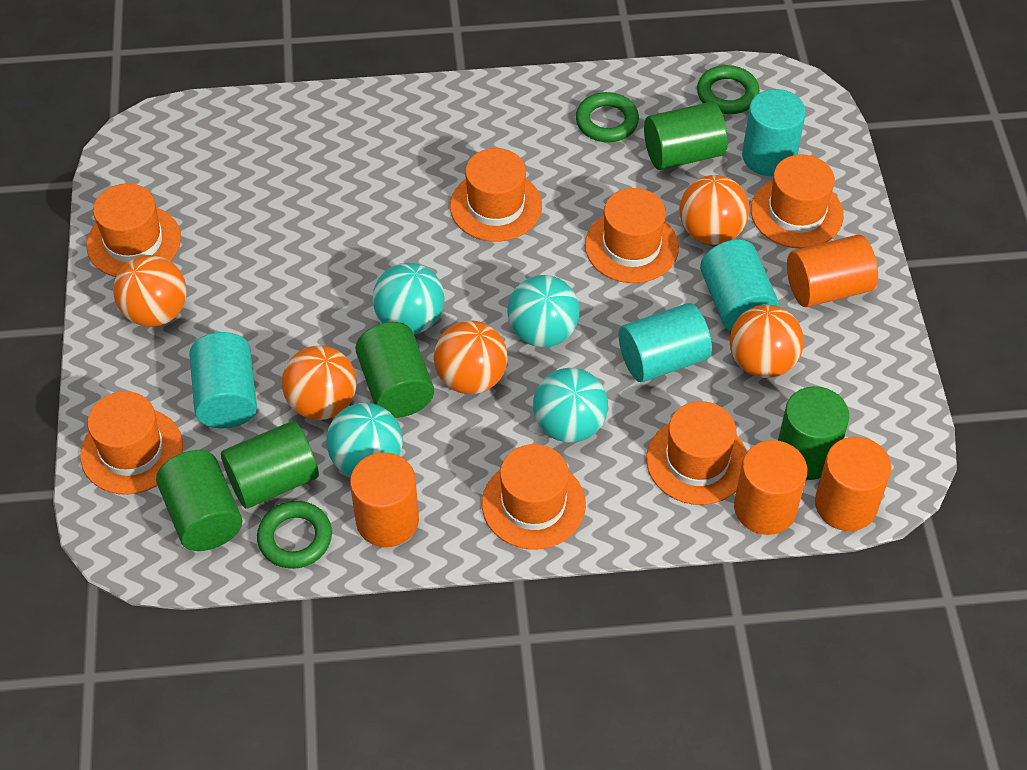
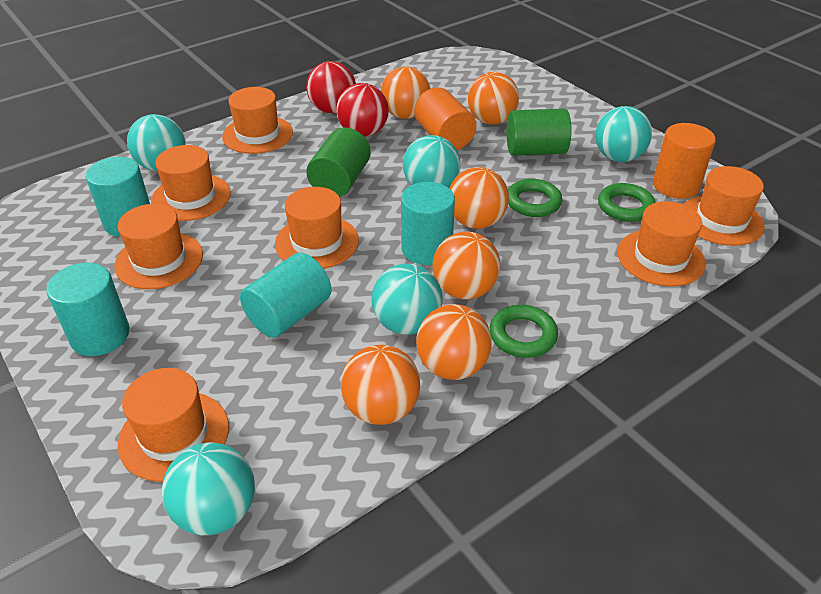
green cylinder: 5 -> 2
orange ball: 5 -> 6
orange cylinder: 4 -> 2
red ball: 0 -> 2
turquoise ball: 4 -> 5

